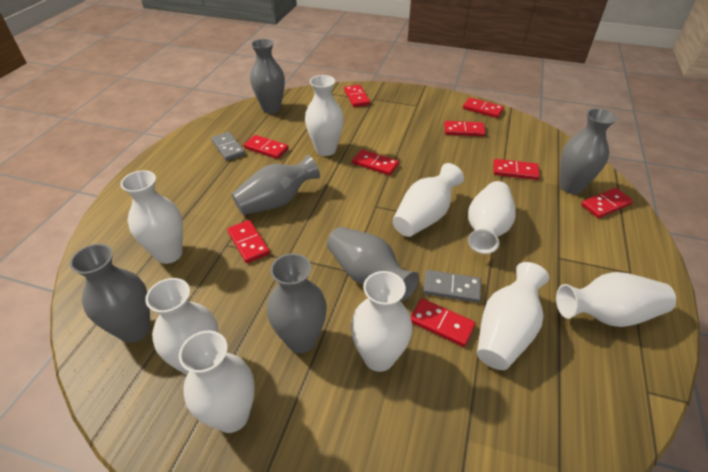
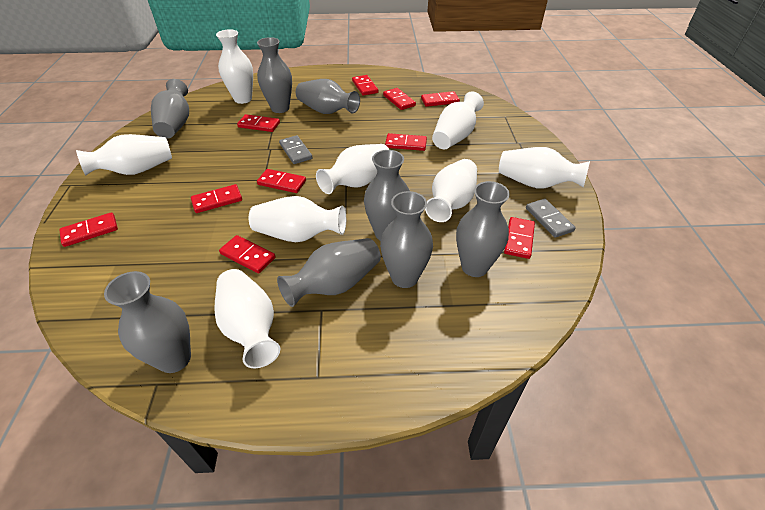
grey vase: 6 -> 8
red domino: 9 -> 10
white vase: 9 -> 8

